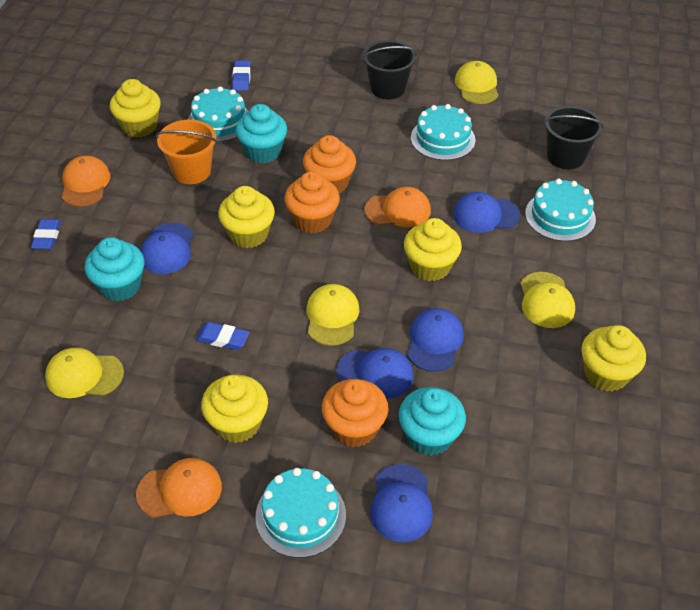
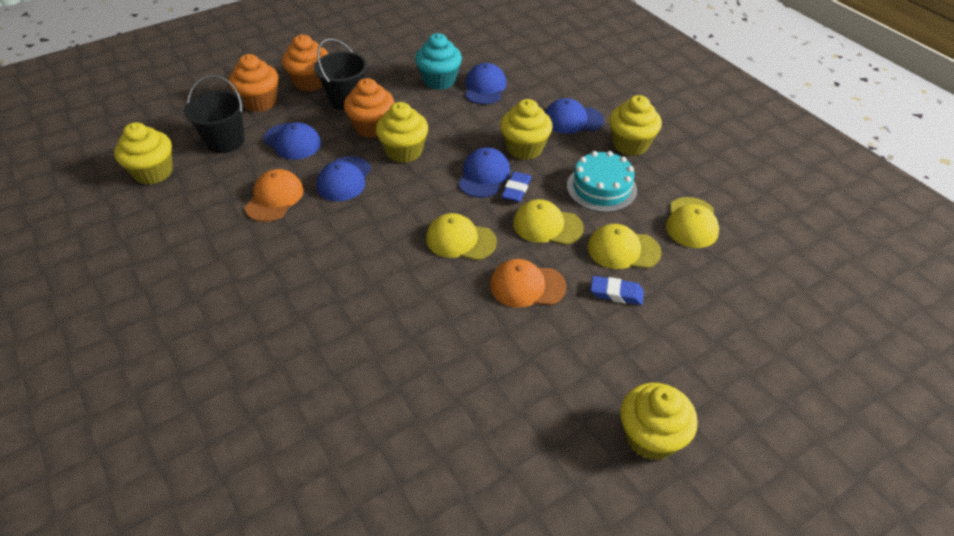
blue eraser: 3 -> 2
orange bucket: 1 -> 0
orange cap: 3 -> 2
turquoise cake: 4 -> 1
turquoise cupcake: 3 -> 1

